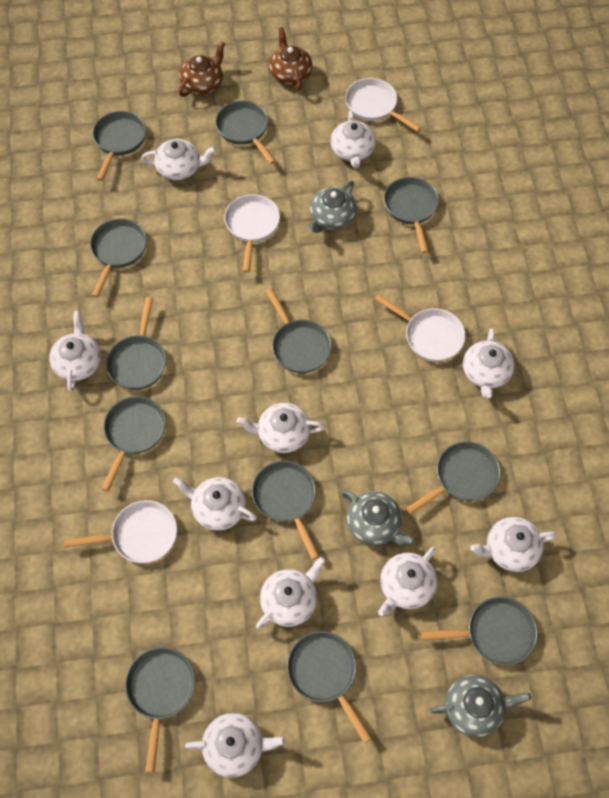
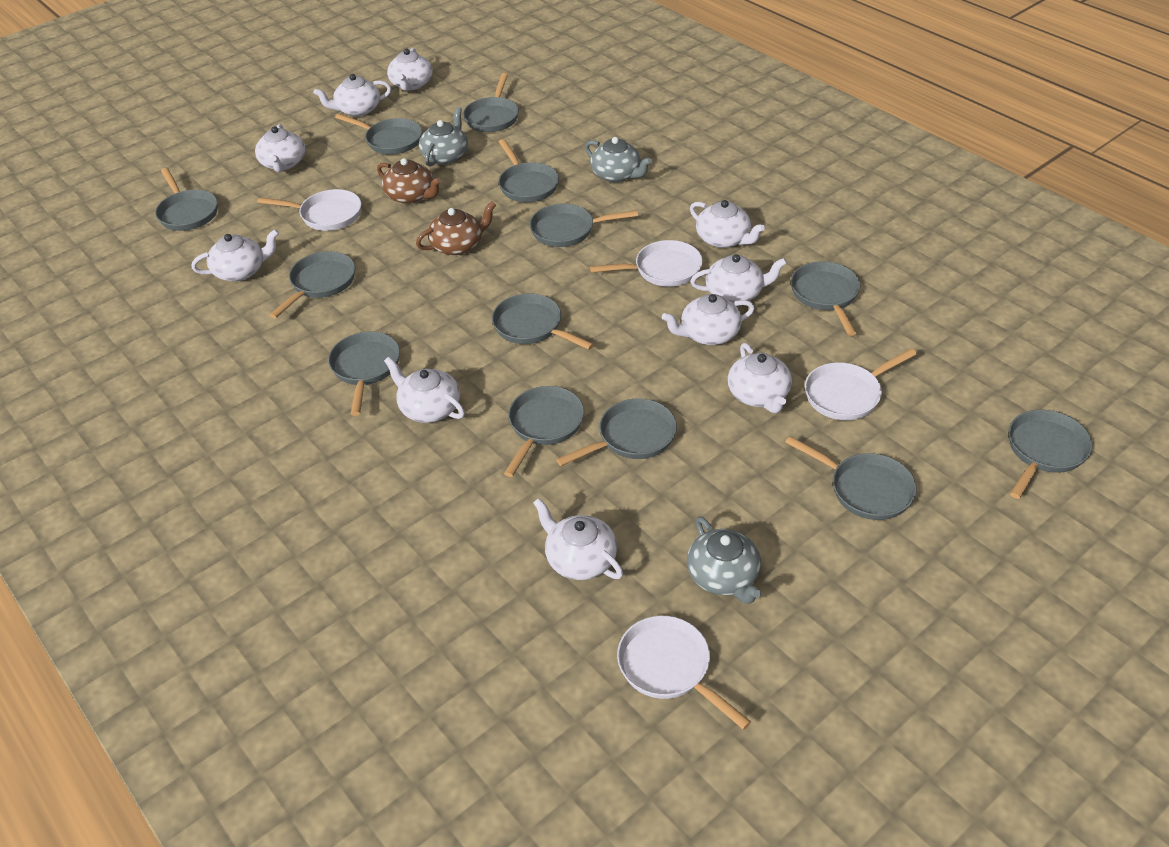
grey pan: 12 -> 13

